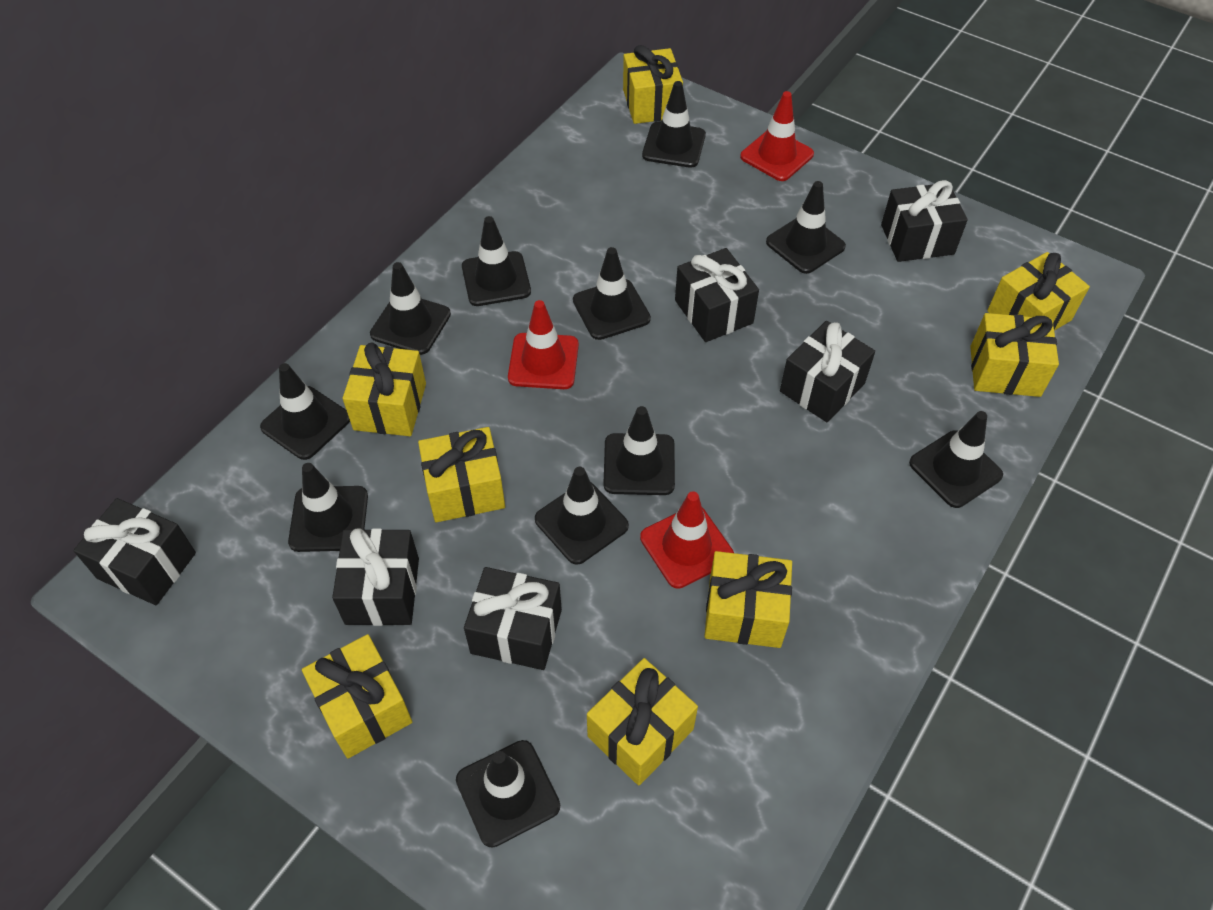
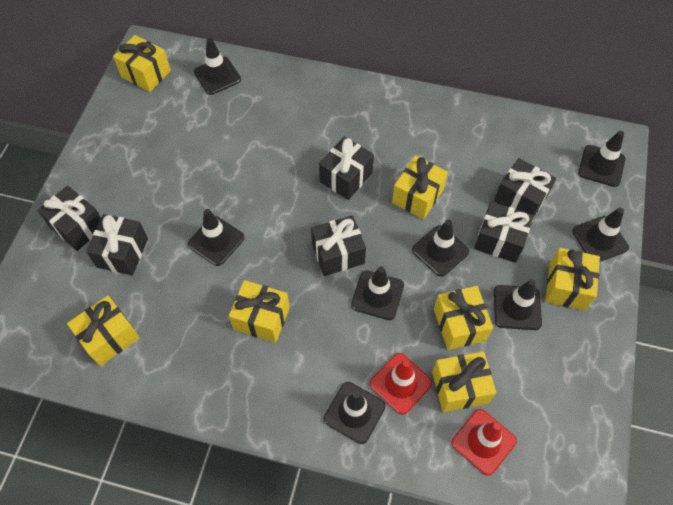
black traffic cone: 11 -> 8
red traffic cone: 3 -> 2
yellow gift: 8 -> 7

